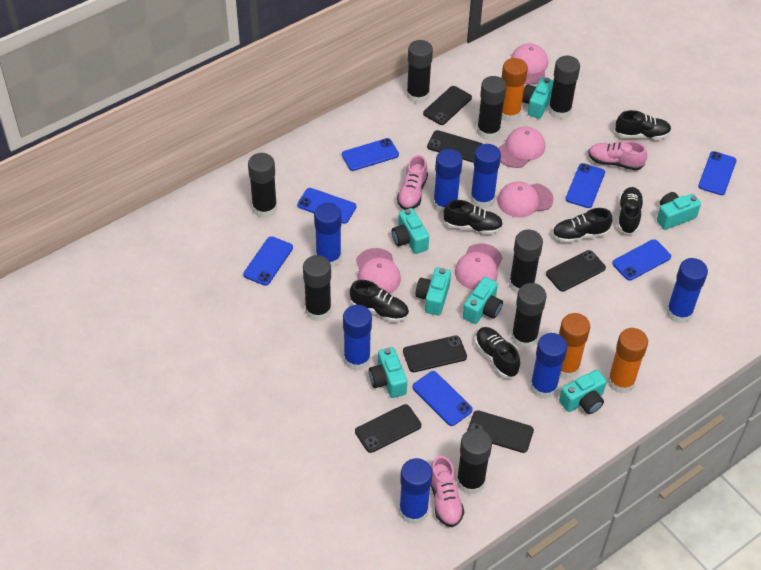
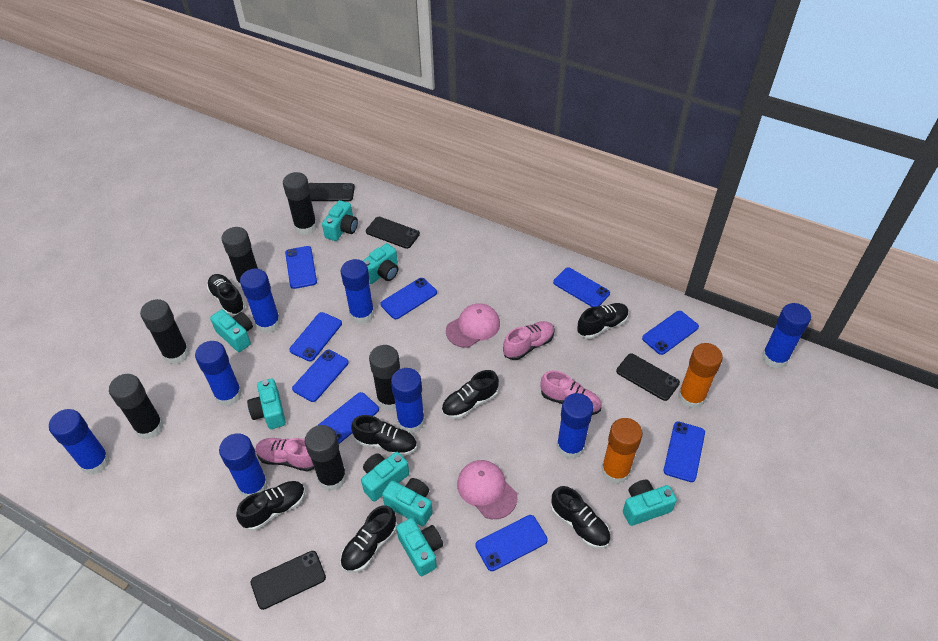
black glue stick: 8 -> 6
black phone: 6 -> 4
black shoe: 6 -> 7
blue glue stick: 7 -> 8
blue phone: 7 -> 9
orange glue stick: 3 -> 2
pink cap: 5 -> 2
turquoise camera: 7 -> 8

